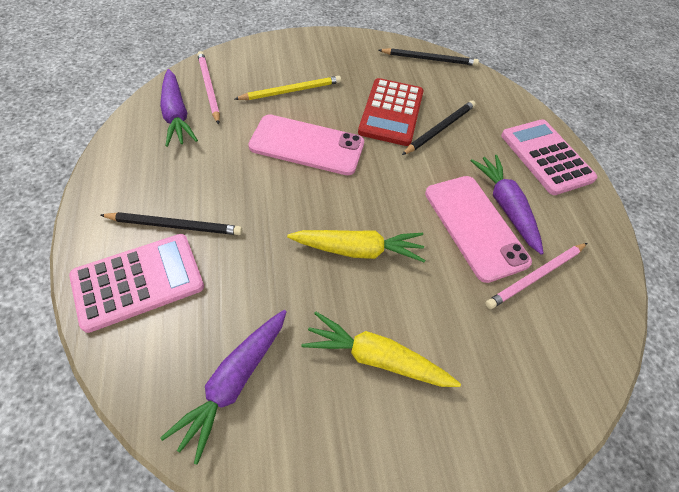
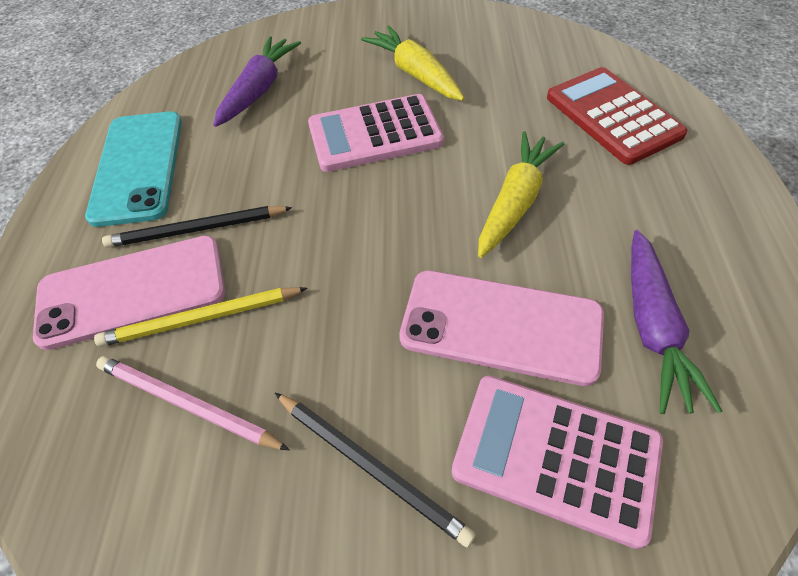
black pencil: 3 -> 2
pink pencil: 2 -> 1
purple carrot: 3 -> 2
turquoise phone: 0 -> 1

